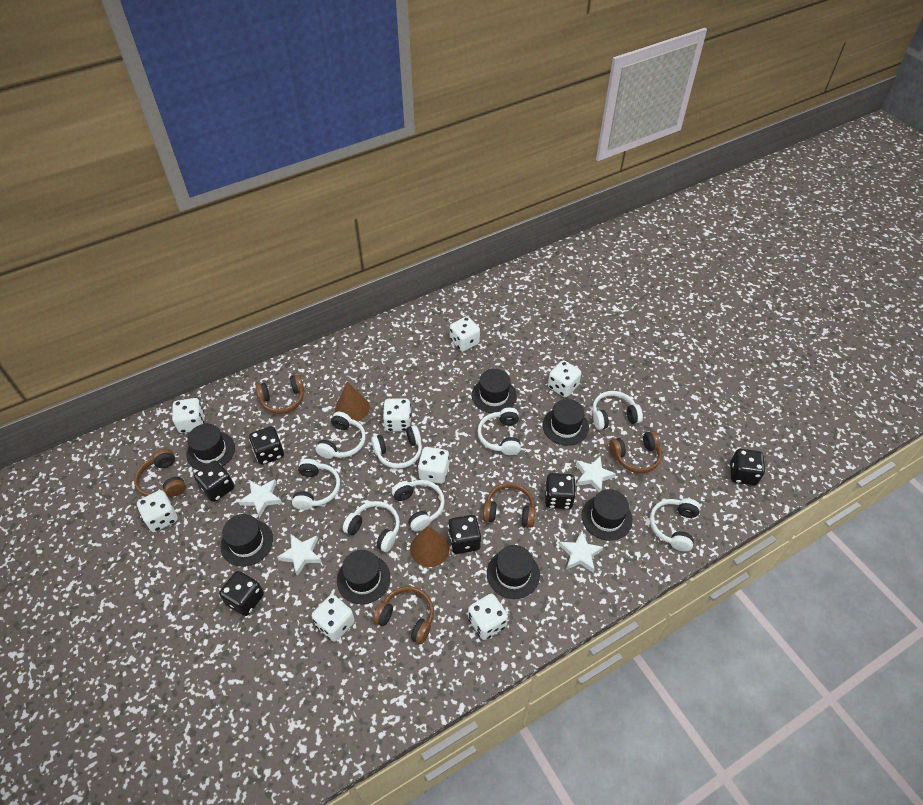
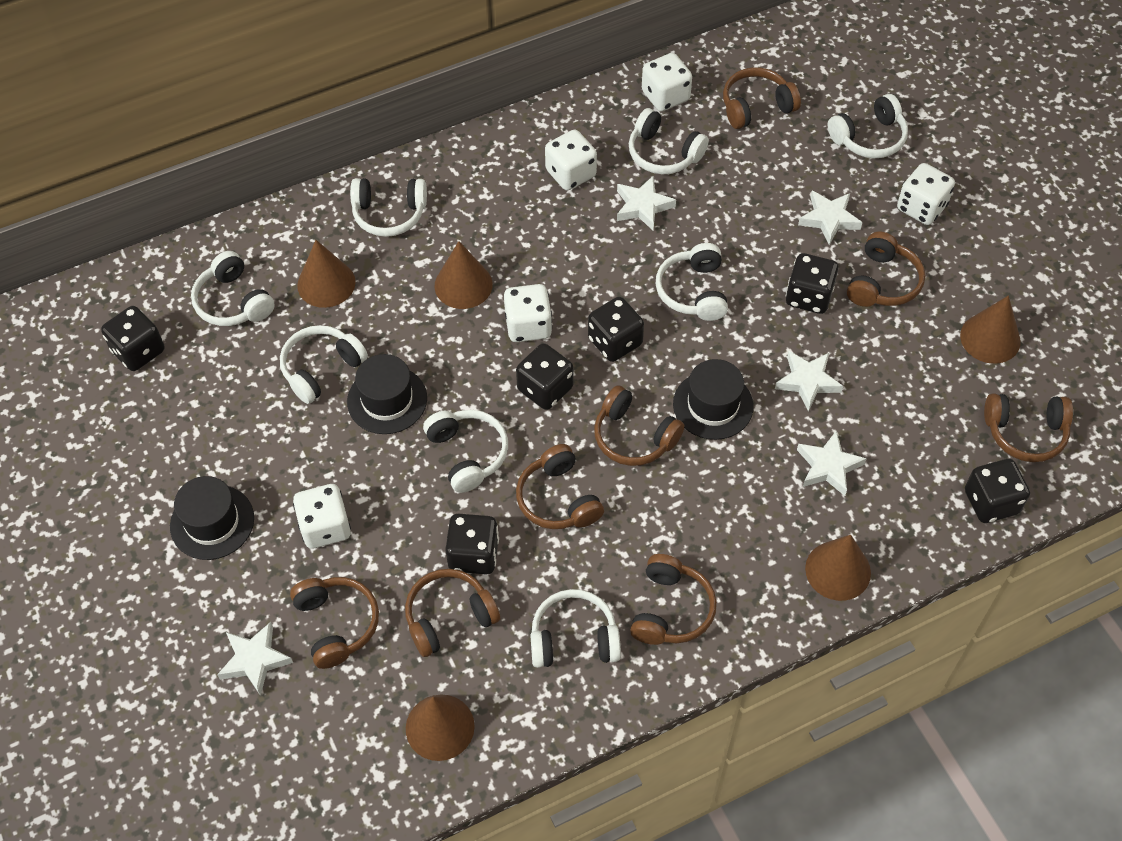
black hat: 7 -> 3
brown cone: 2 -> 5
brown headphones: 5 -> 8
white dice: 8 -> 5
white star: 4 -> 5

